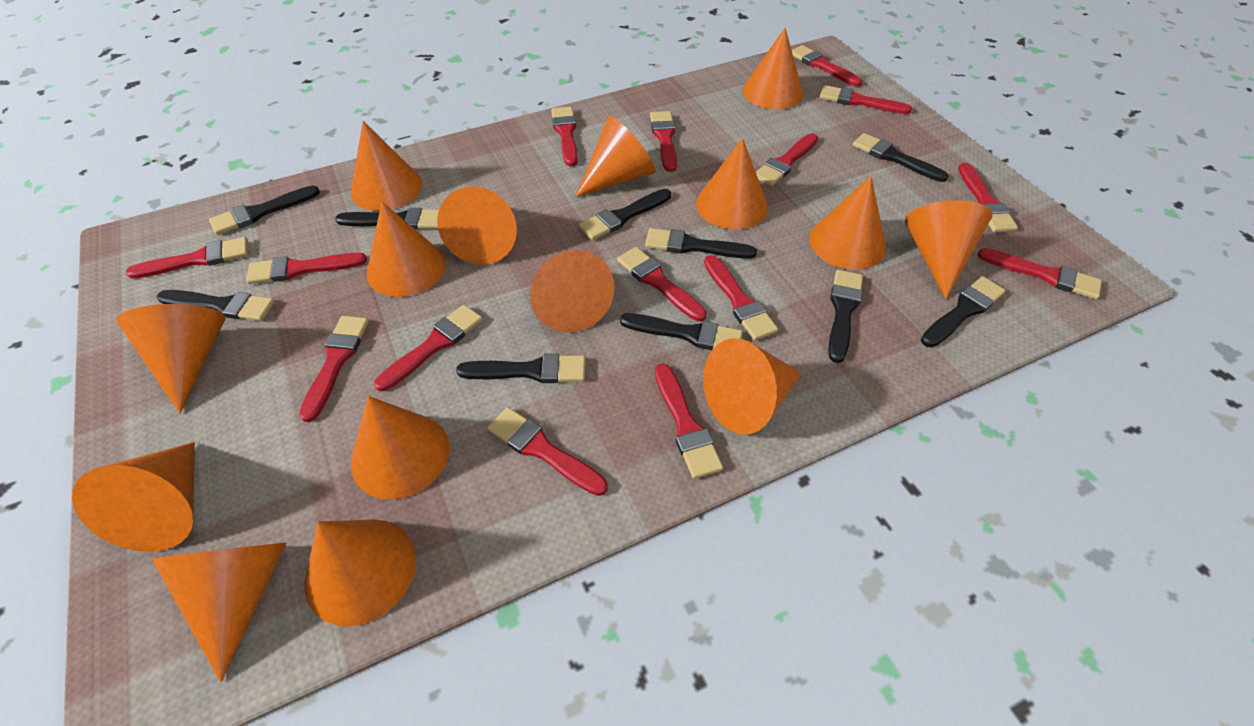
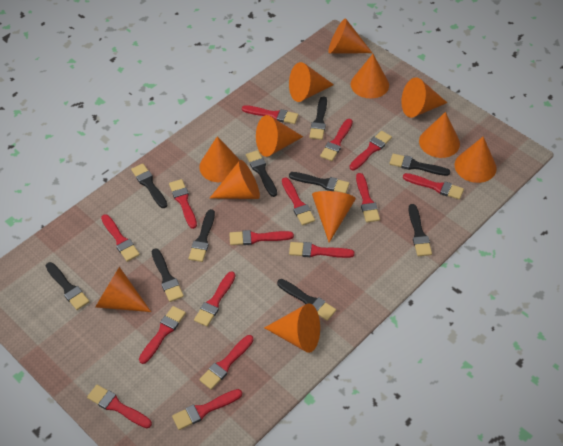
orange cone: 15 -> 12

